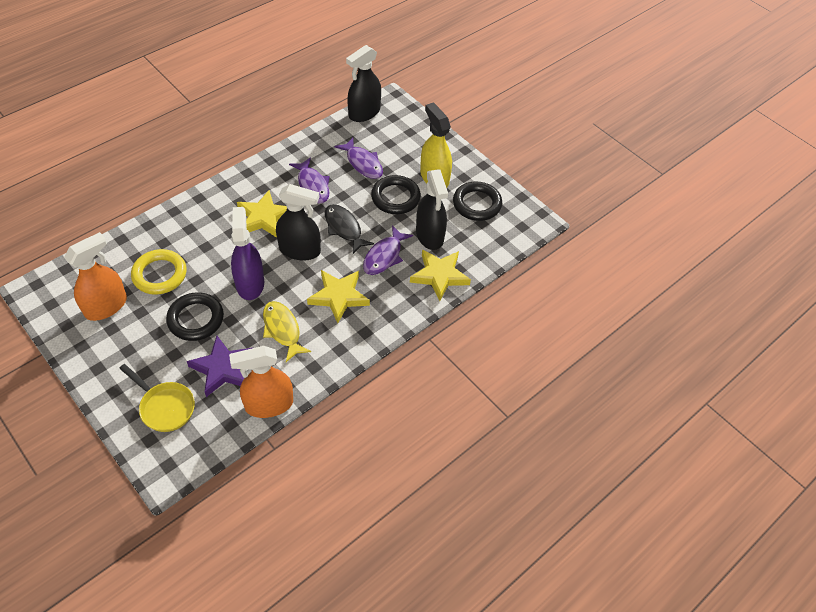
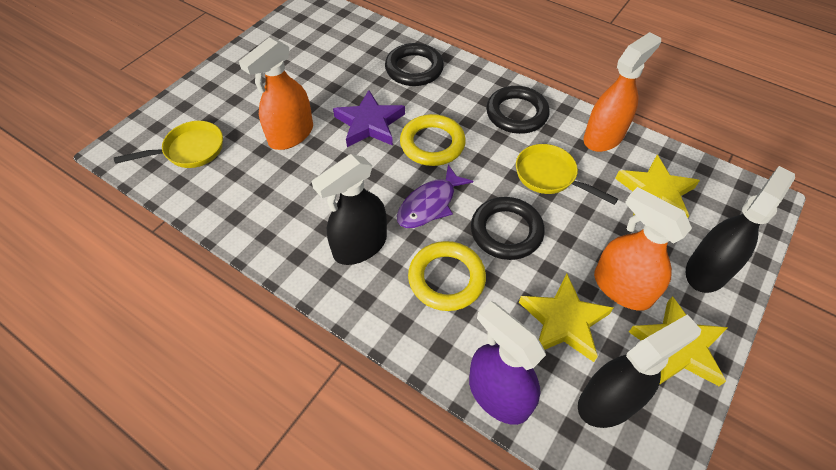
black fish: 1 -> 0
orange spray bottle: 2 -> 3
purple fish: 3 -> 1
yellow fish: 1 -> 0
yellow pan: 1 -> 2
yellow ring: 1 -> 2
yellow spray bottle: 1 -> 0

